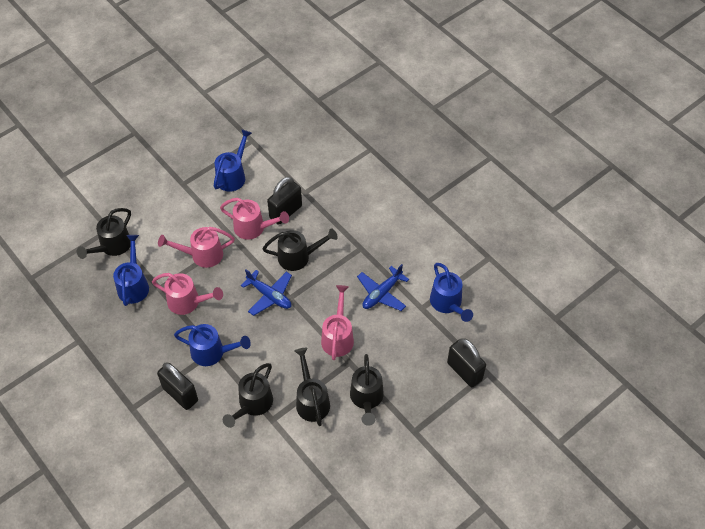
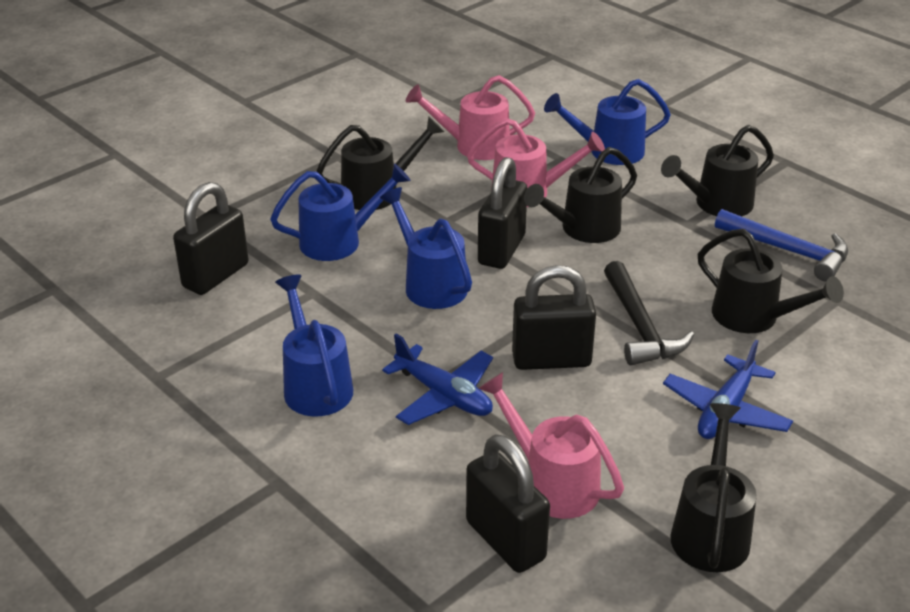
black hammer: 0 -> 1
black padlock: 3 -> 4
blue hammer: 0 -> 1
pink watering can: 4 -> 3

